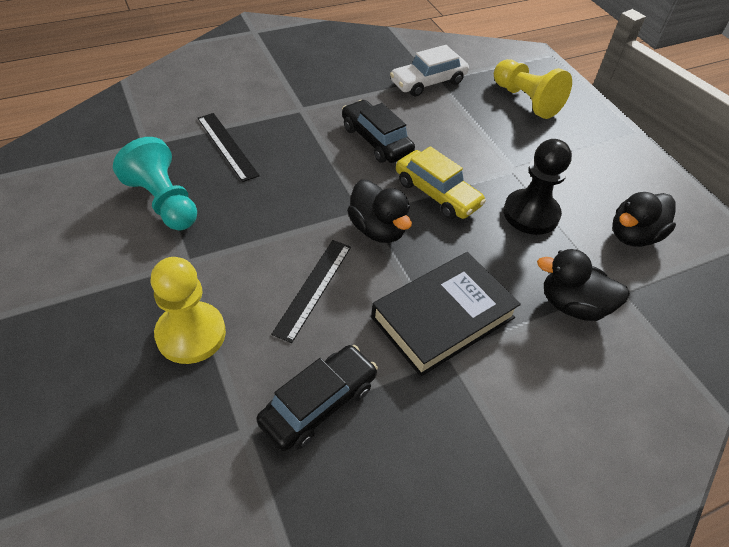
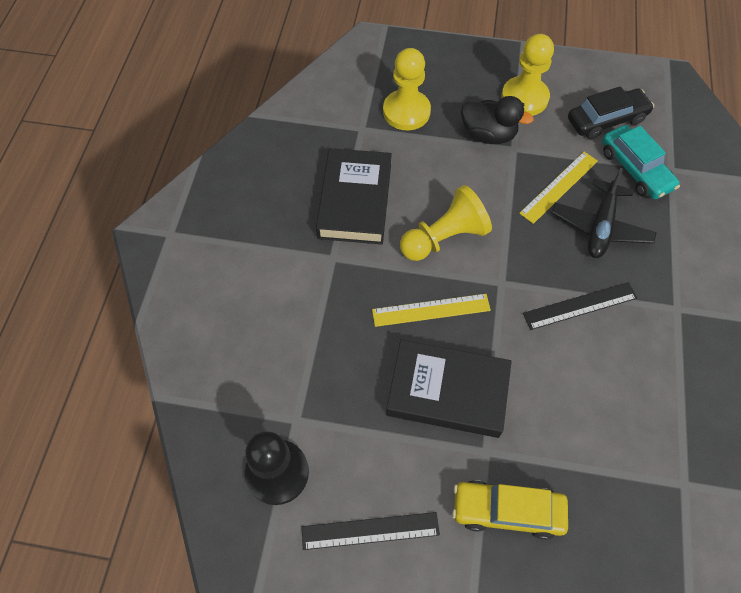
black book: 1 -> 2
black car: 2 -> 1
black duck: 3 -> 1
black plane: 0 -> 1
turquoise car: 0 -> 1
turquoise pawn: 1 -> 0
white car: 1 -> 0
yellow pawn: 2 -> 3
yellow ruler: 0 -> 2

